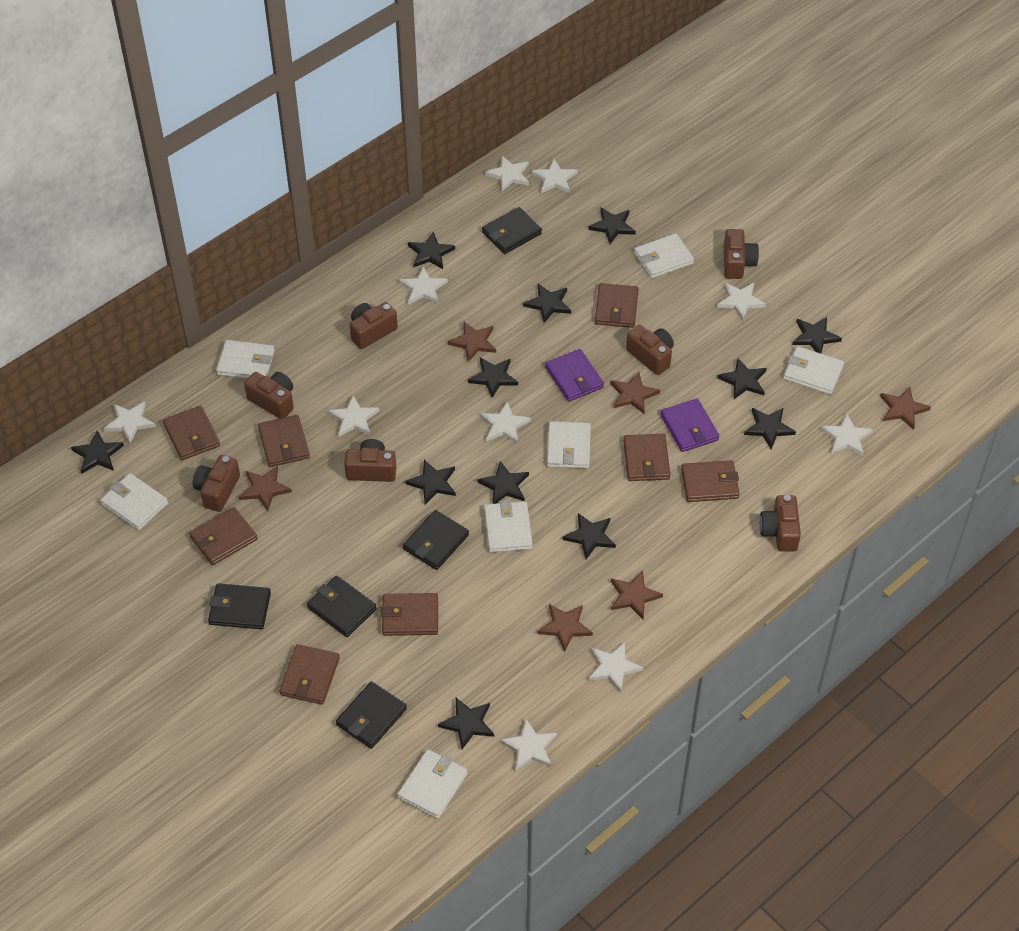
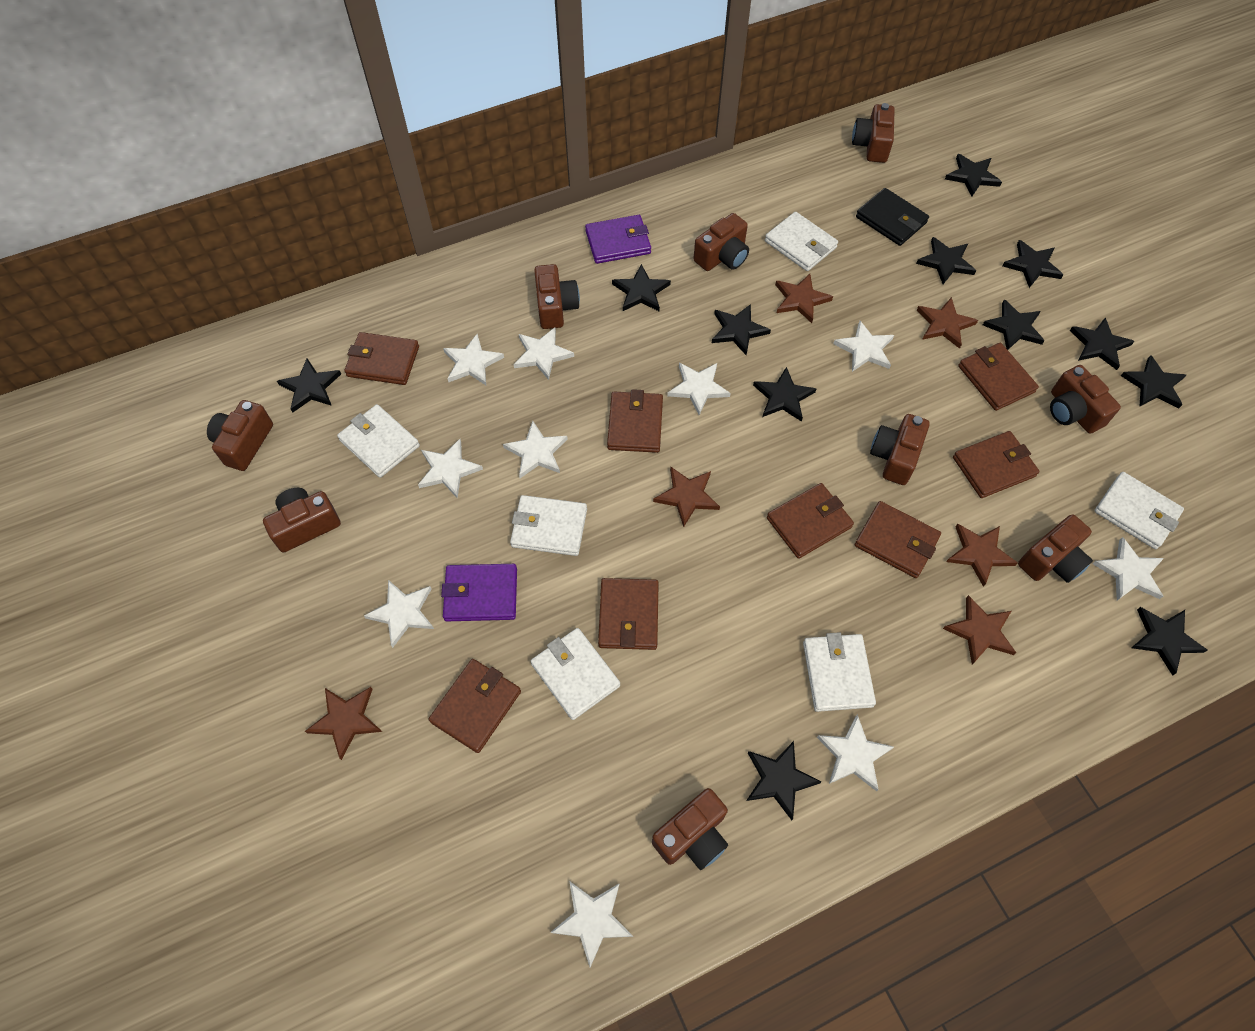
black wallet: 5 -> 1
brown camera: 7 -> 9
white wallet: 7 -> 6

